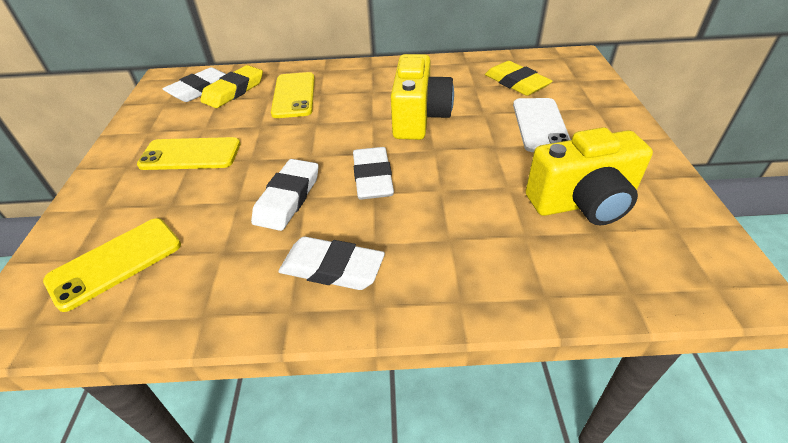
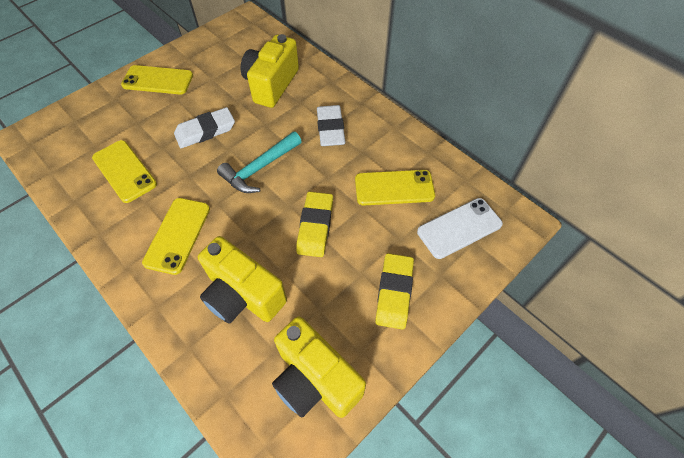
turquoise hammer: 0 -> 1
white eraser: 4 -> 2
yellow camera: 2 -> 3
yellow phone: 3 -> 4

